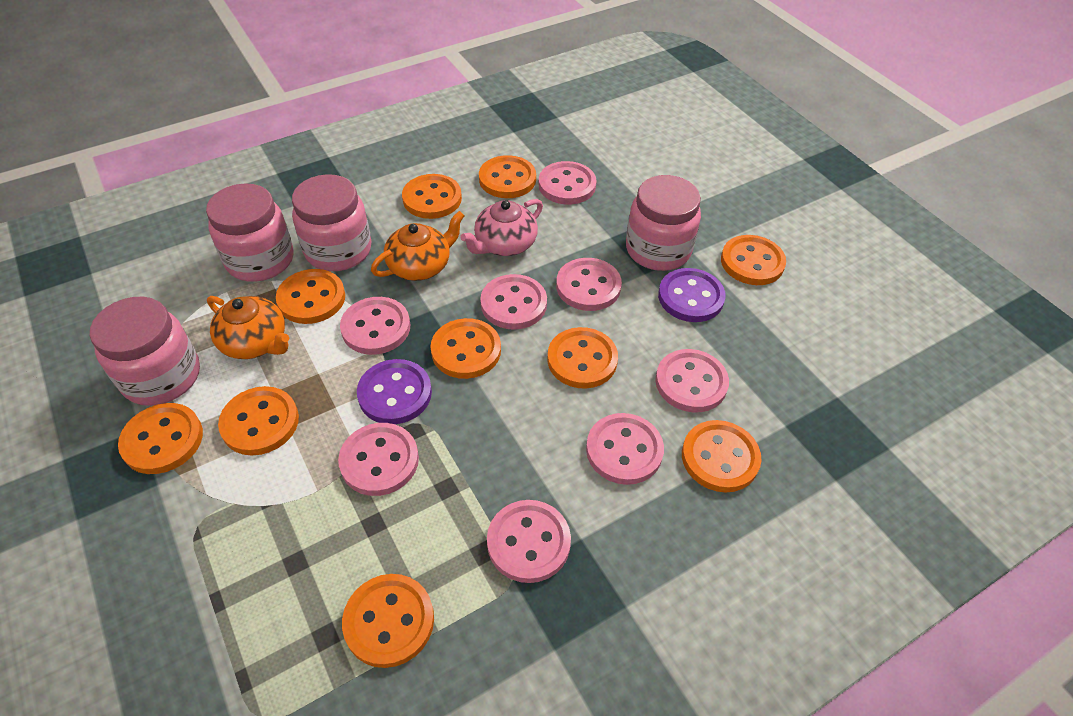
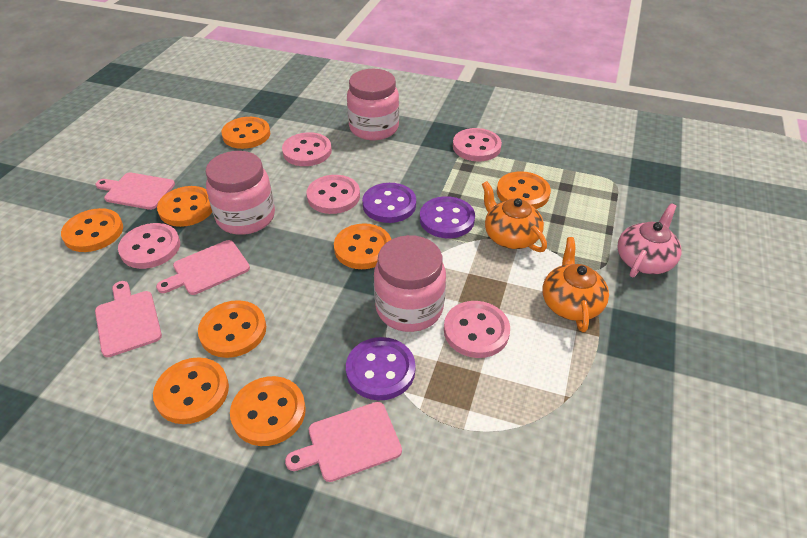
orange button: 10 -> 8
pink button: 8 -> 5
pink cutting board: 0 -> 4
pink jar: 4 -> 3
purple button: 2 -> 3

